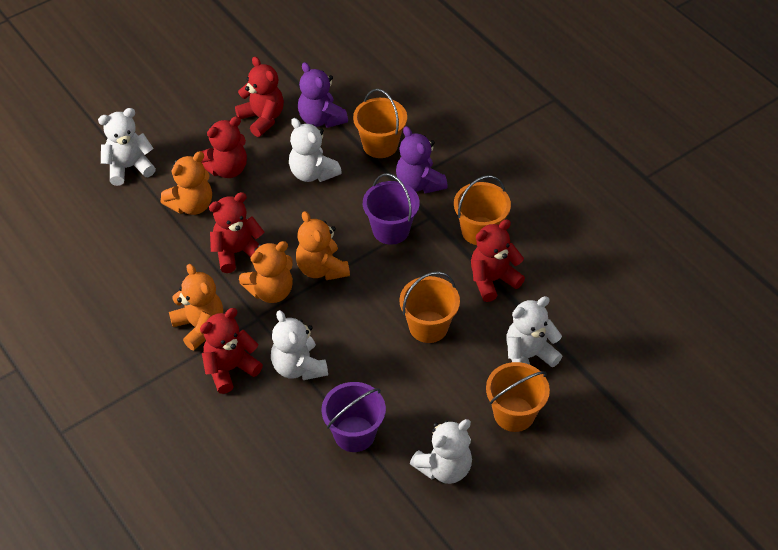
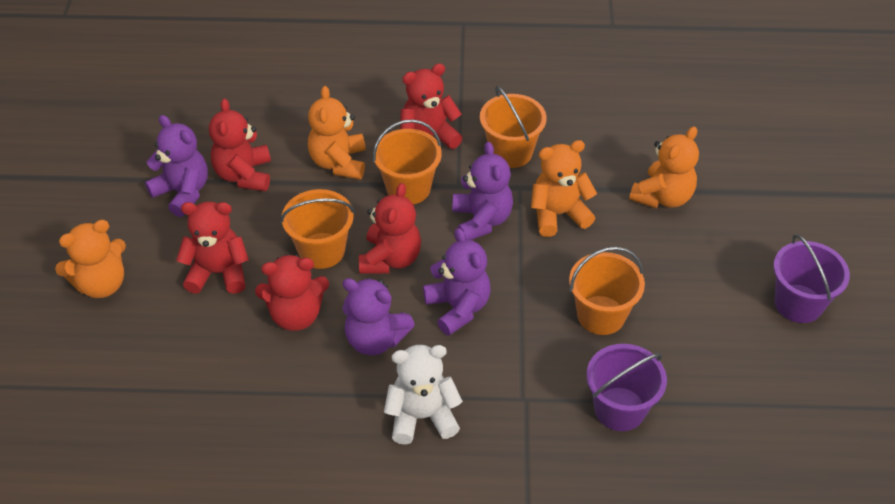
purple teddy bear: 2 -> 4
white teddy bear: 5 -> 1

